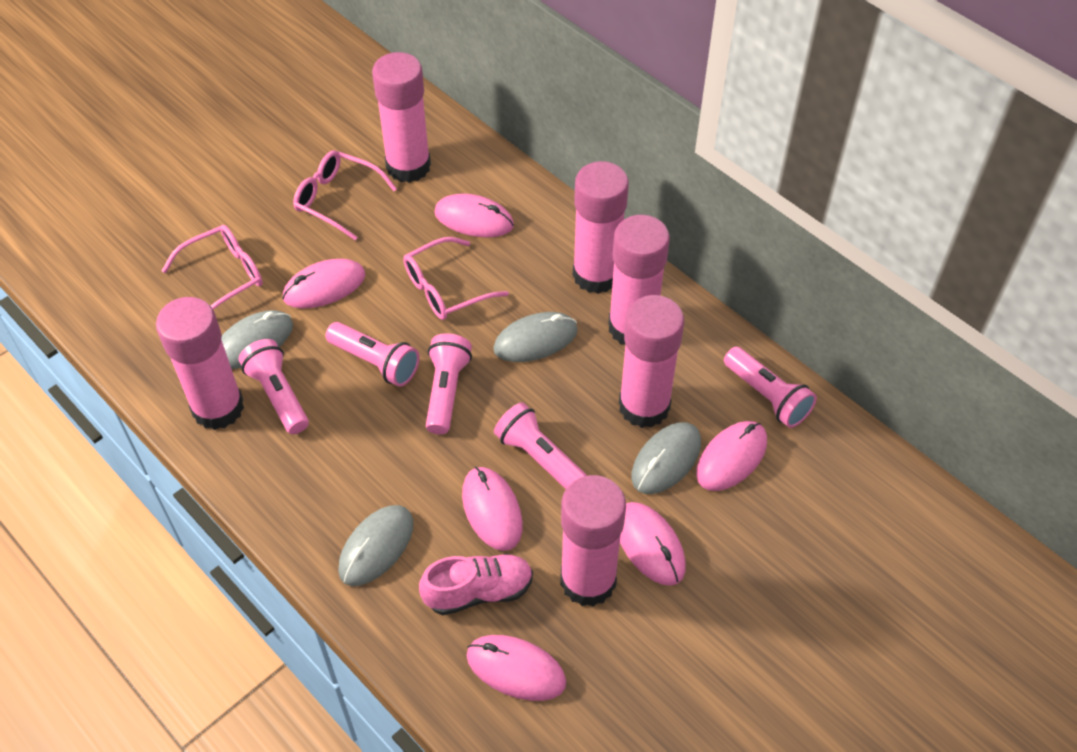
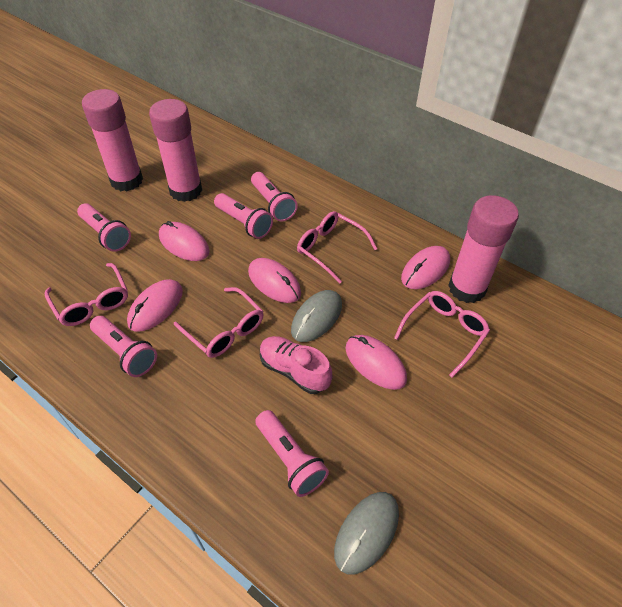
grey mouse: 4 -> 2
pink glasses: 3 -> 4
pink glue stick: 6 -> 3
pink mouse: 6 -> 5

